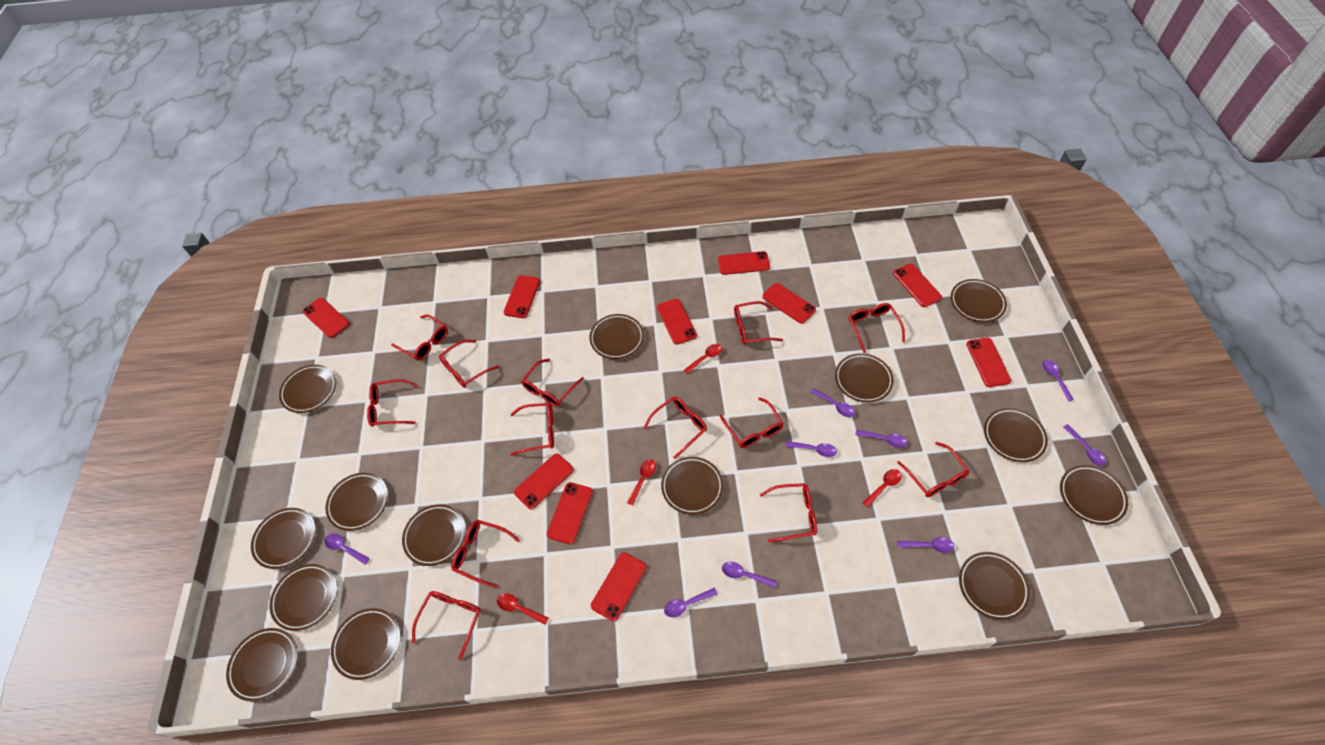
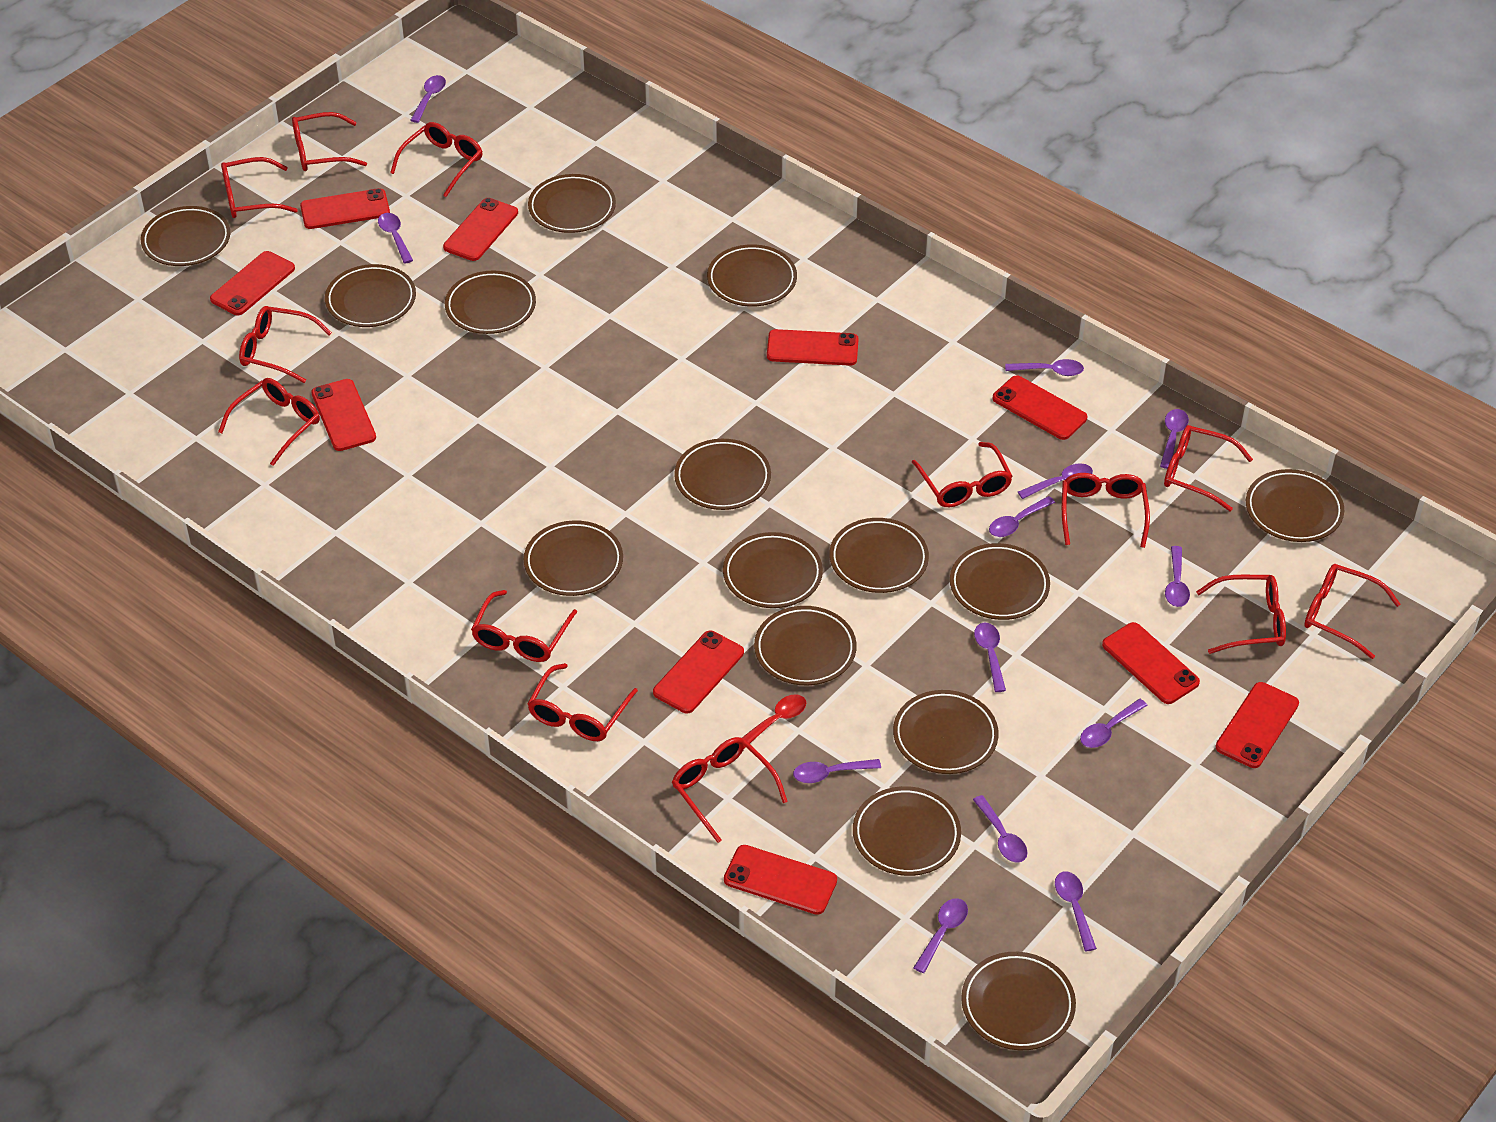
brown plate: 14 -> 15
purple spoon: 9 -> 13
red spoon: 4 -> 1

